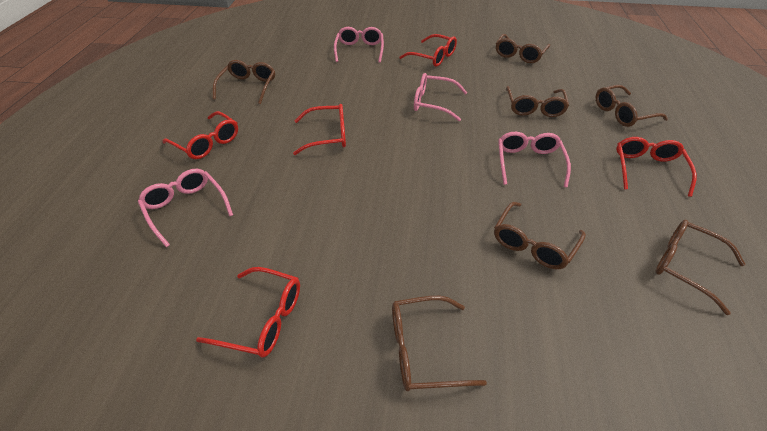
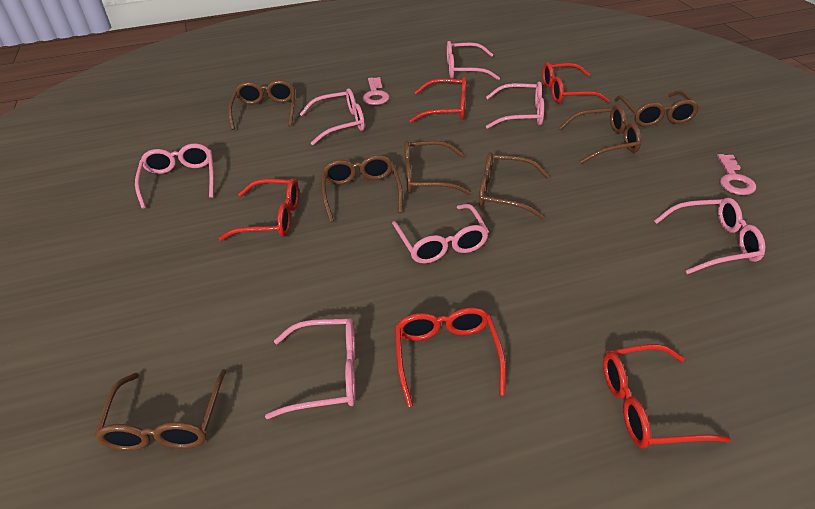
pink glasses: 4 -> 7
pink key: 0 -> 2

